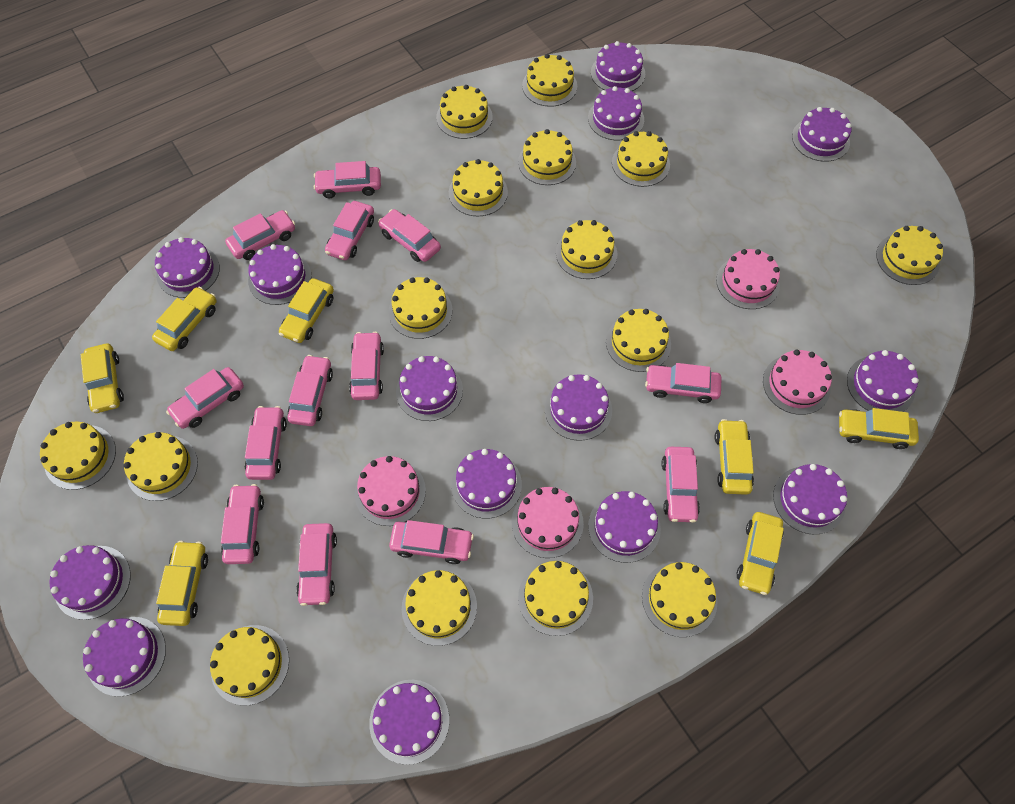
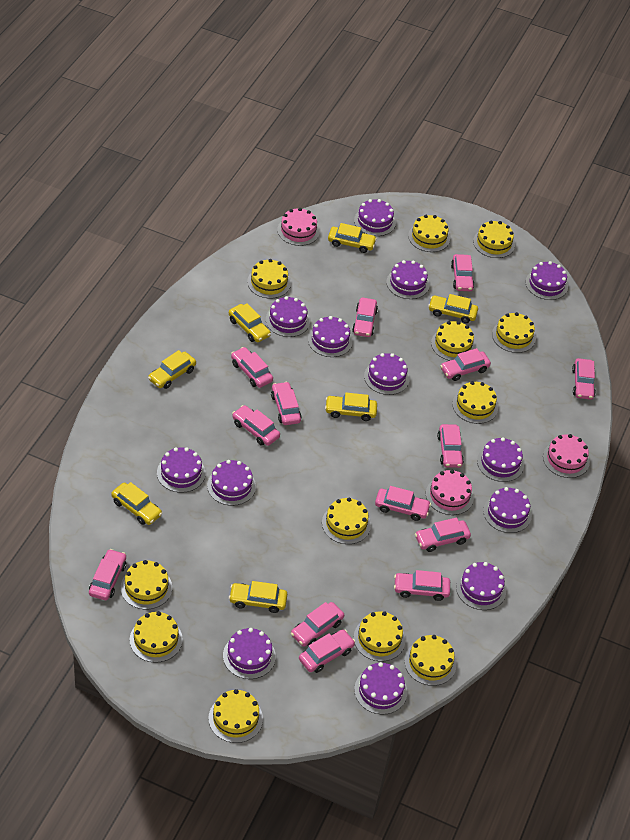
pink cake: 4 -> 3
pink car: 13 -> 14
purple cake: 14 -> 13
yellow cake: 15 -> 12

